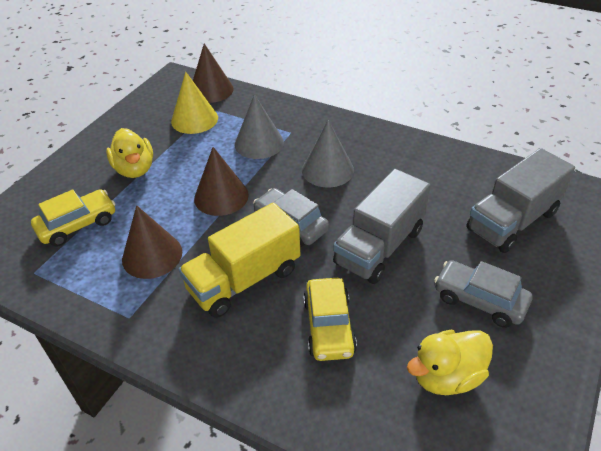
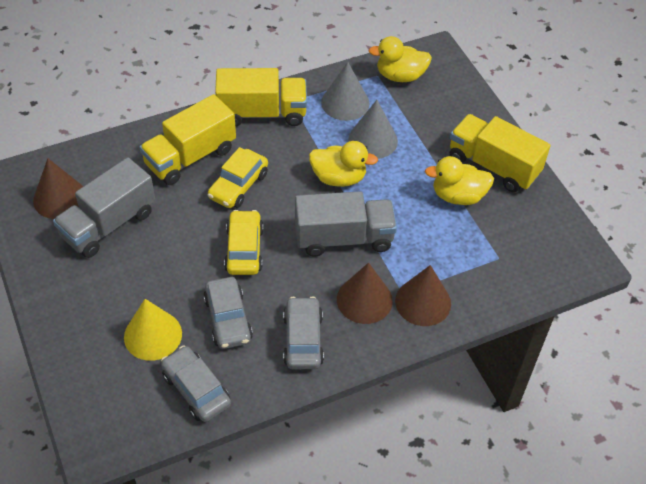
grey car: 2 -> 3
yellow duck: 2 -> 3
yellow truck: 1 -> 3

